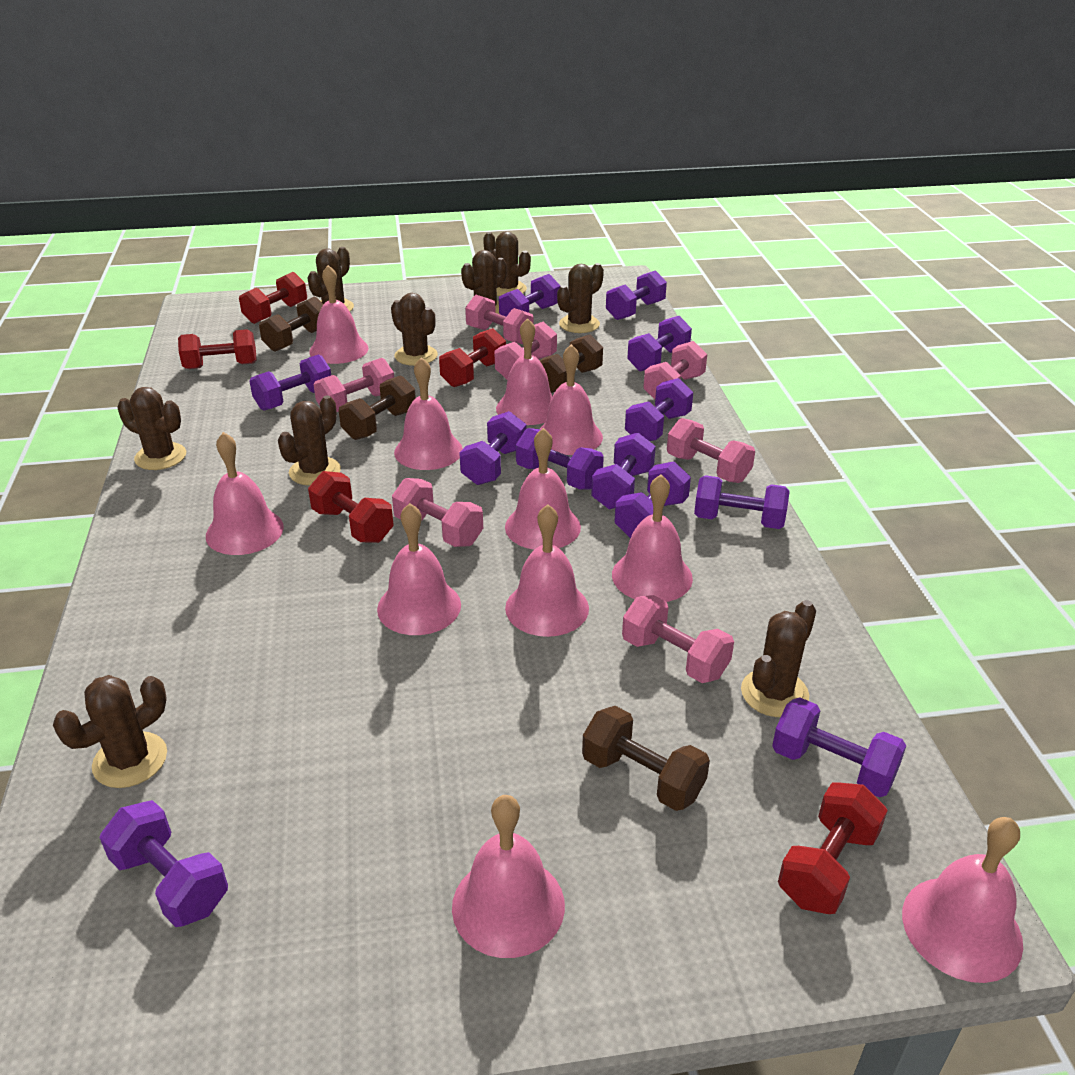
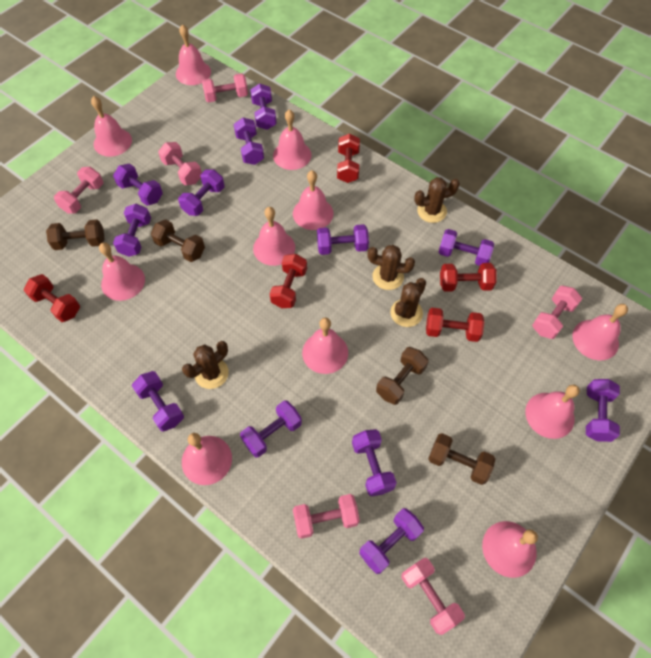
brown cactus: 9 -> 4
pink dumbbell: 7 -> 6

